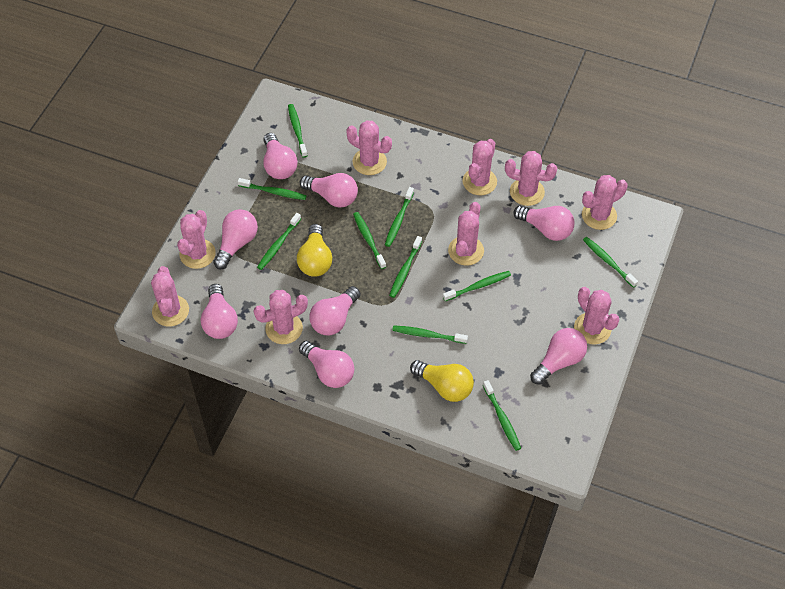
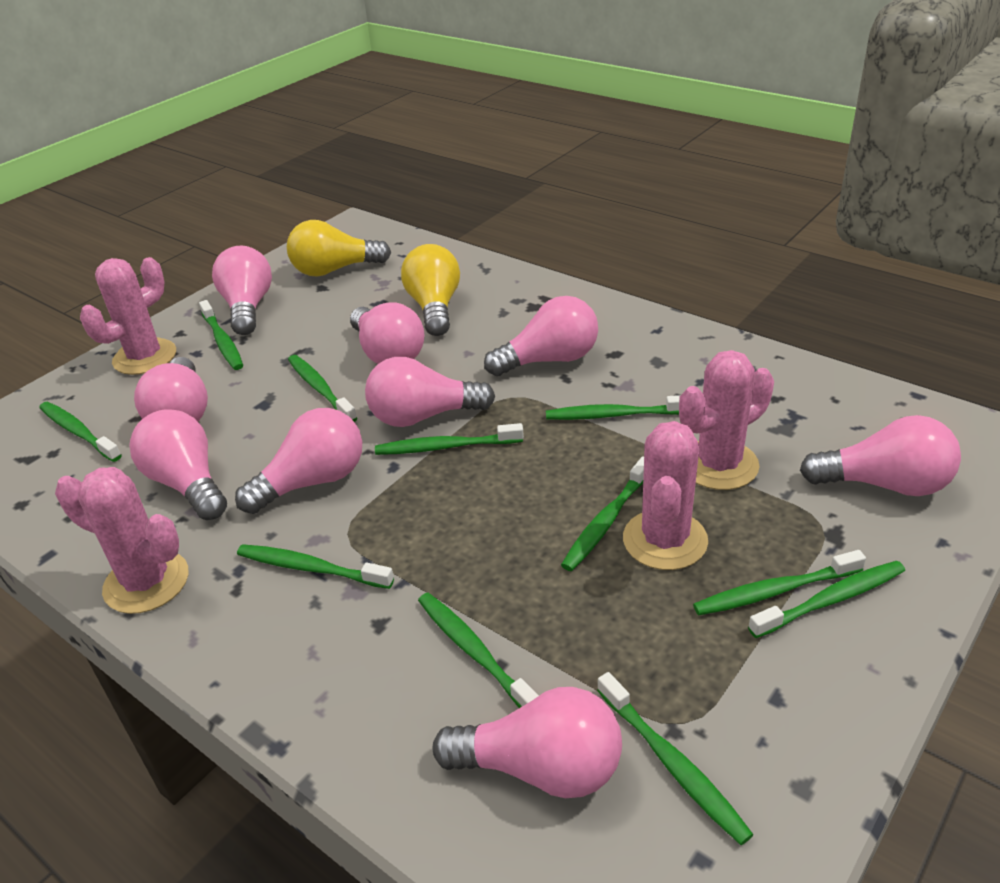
green toothbrush: 10 -> 11
pink cactus: 9 -> 4
pink light bulb: 8 -> 9

